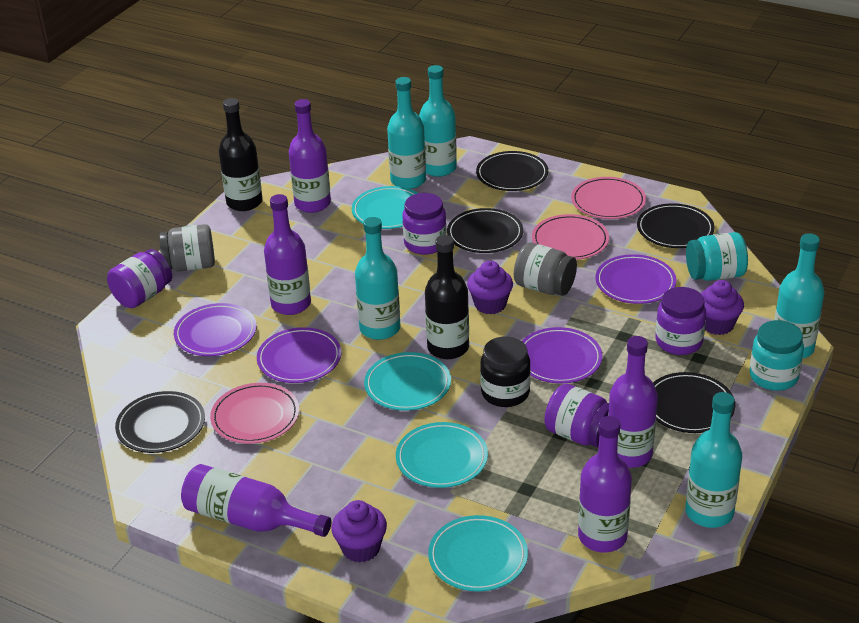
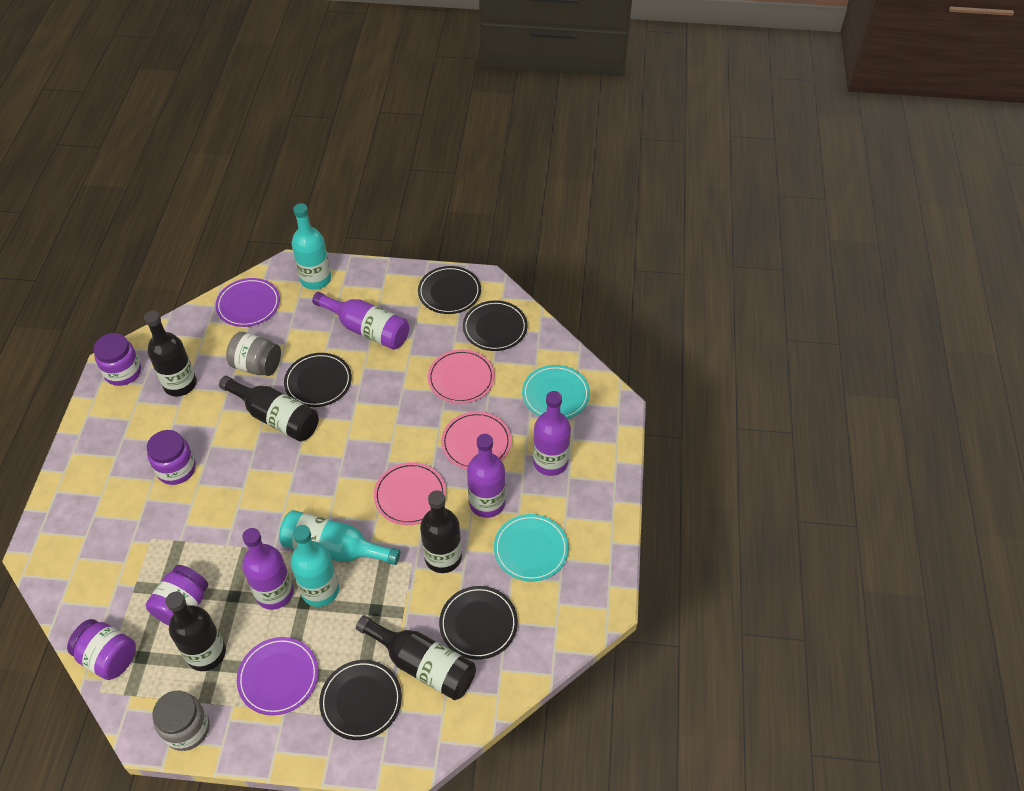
black bottle: 2 -> 5
black jar: 1 -> 0
purple bottle: 5 -> 4
purple cupcake: 3 -> 0
purple plate: 4 -> 2
turquoise bottle: 5 -> 3
turquoise jar: 2 -> 0
turquoise plate: 4 -> 2

